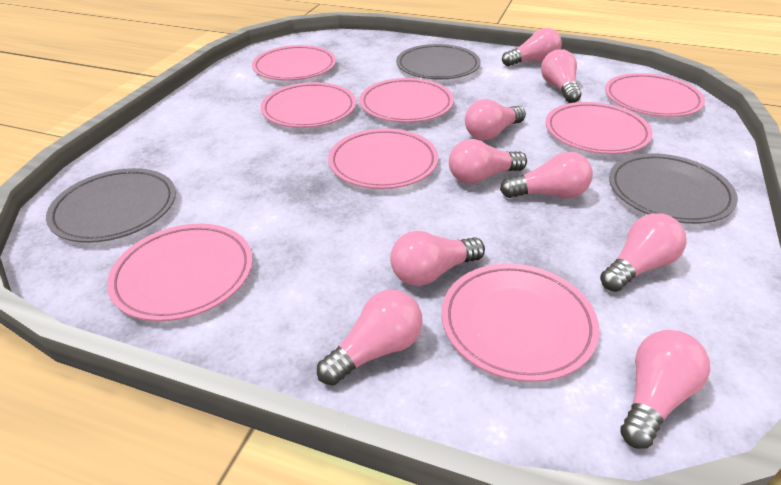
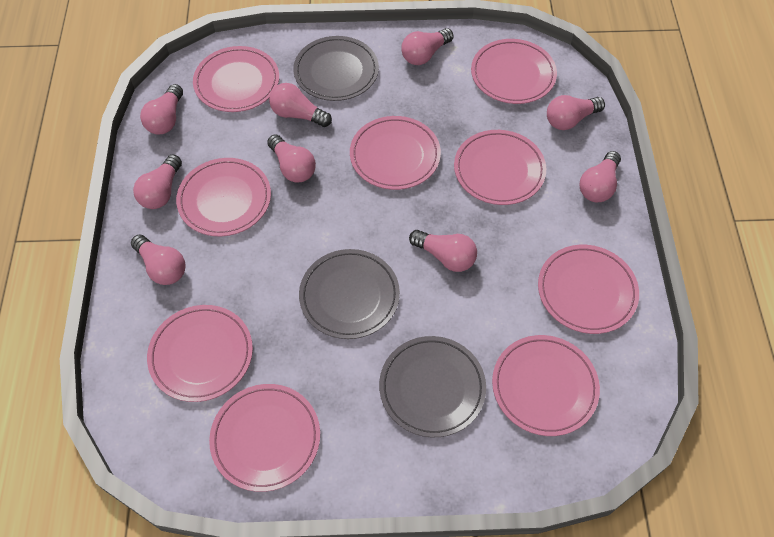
pink plate: 8 -> 9

